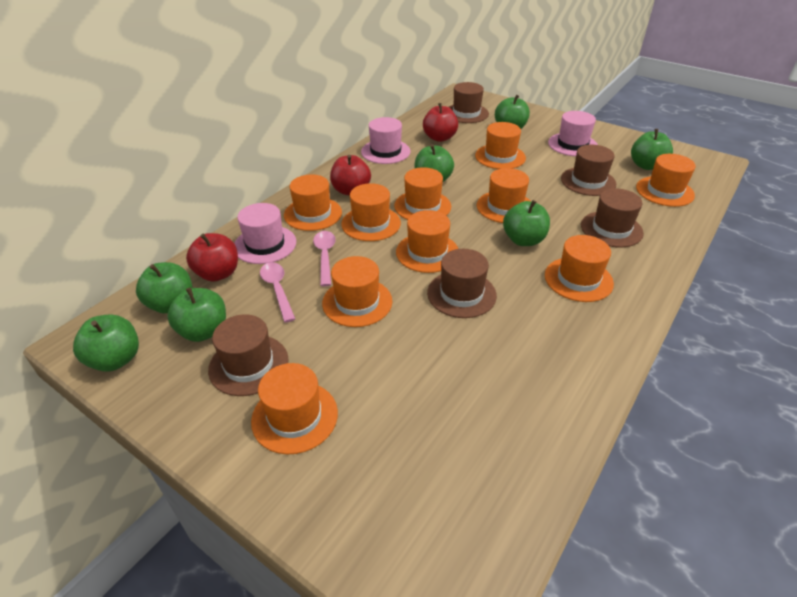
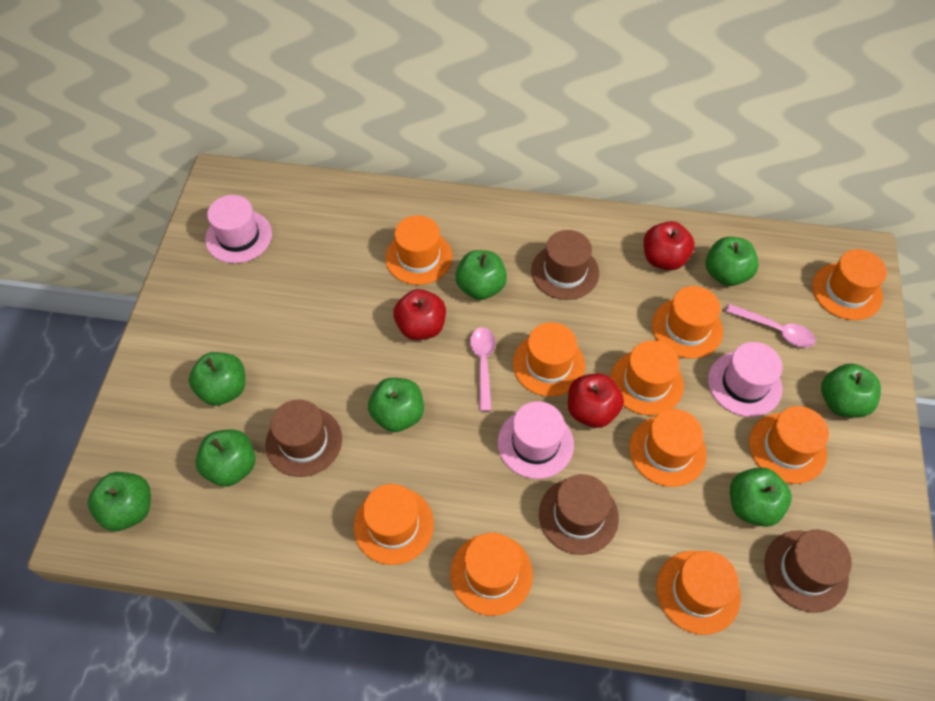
brown hat: 5 -> 4
green apple: 7 -> 8

